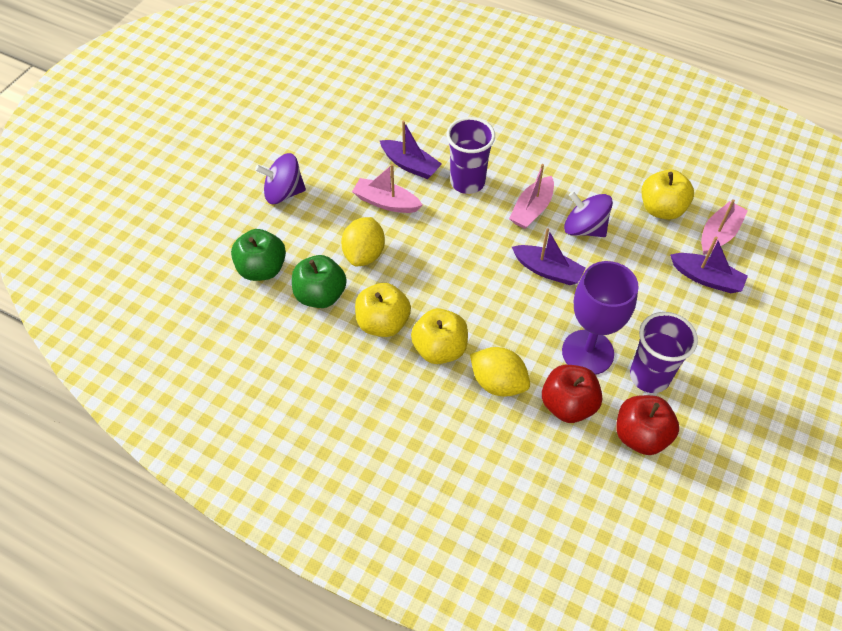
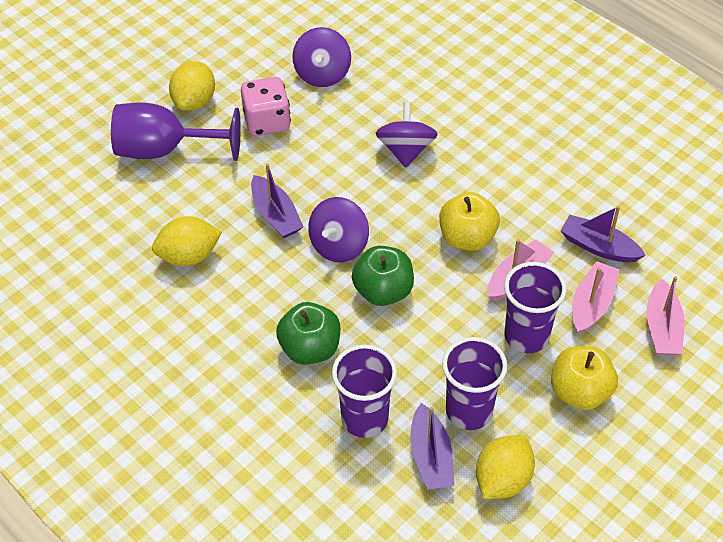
pink dice: 0 -> 1
purple cup: 2 -> 3
purple spinning top: 2 -> 3
red apple: 2 -> 0
yellow apple: 3 -> 2
yellow lemon: 2 -> 3

